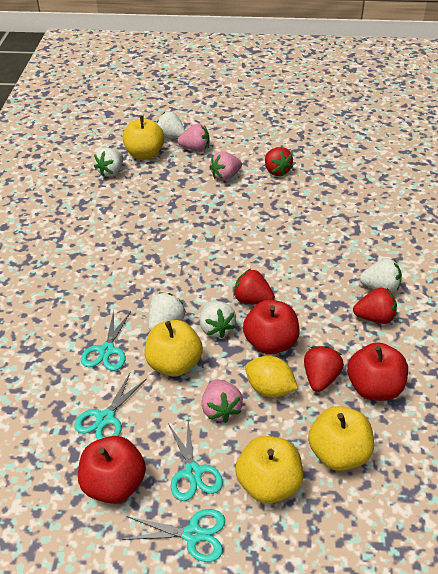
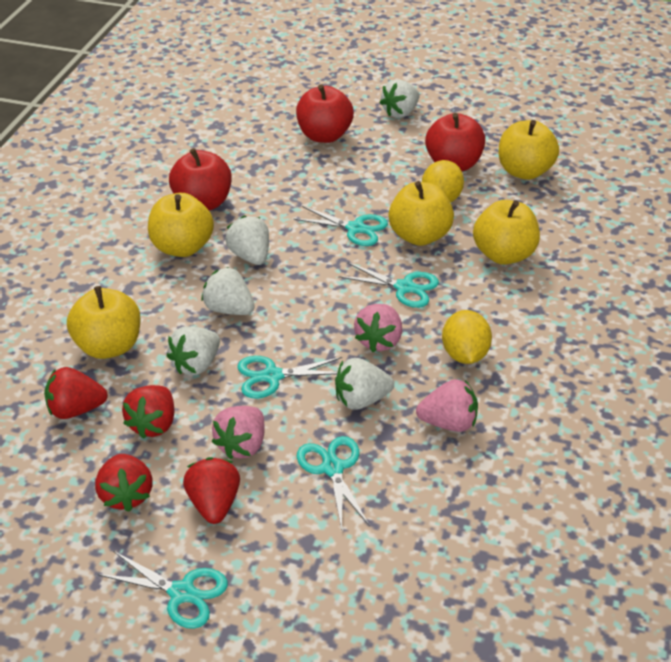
turquoise scissors: 4 -> 5
yellow apple: 4 -> 5
yellow lemon: 1 -> 2

